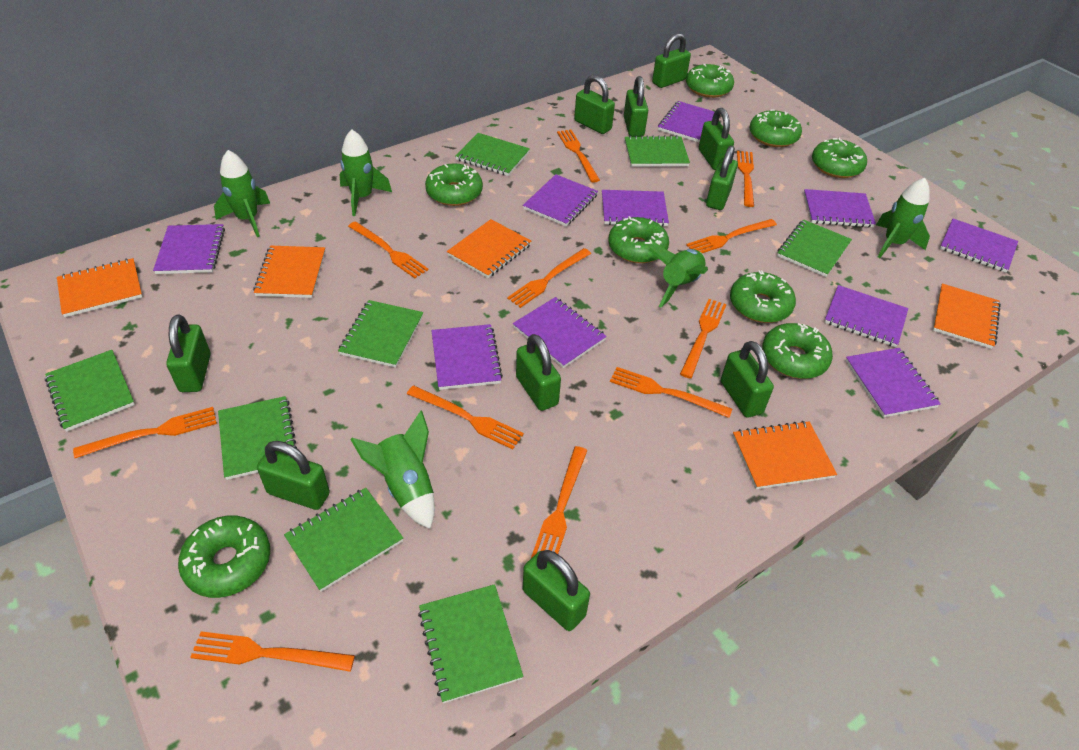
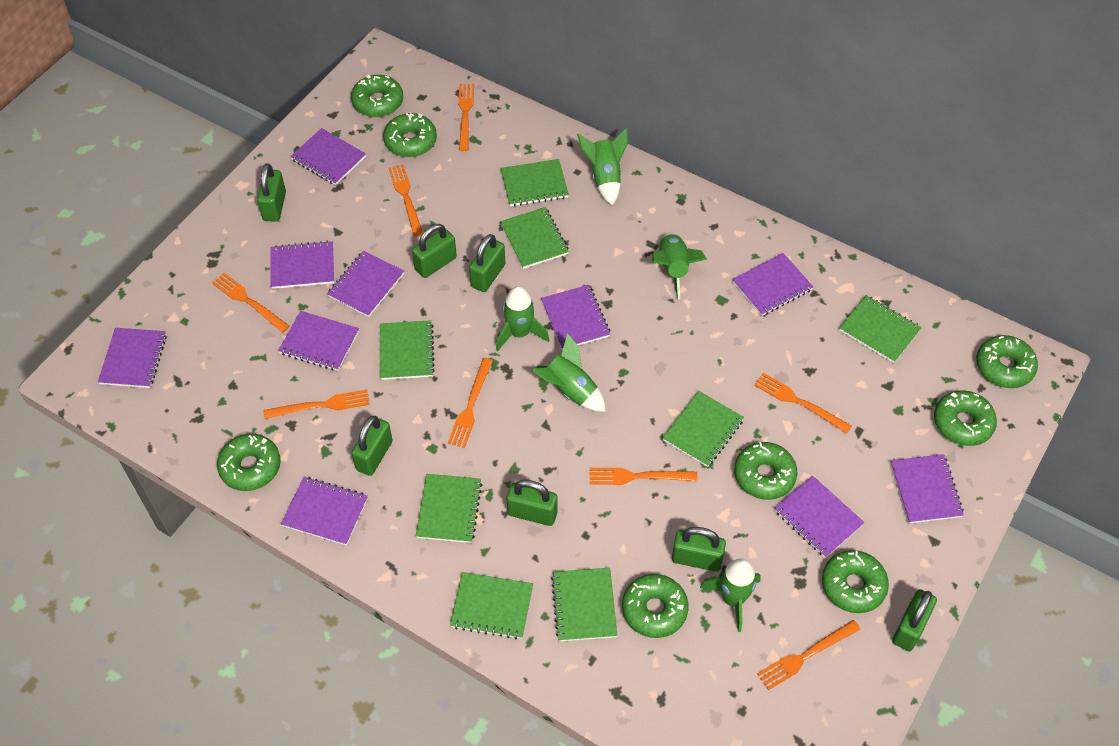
green padlock: 10 -> 7
orange fork: 11 -> 8
orange notebook: 5 -> 0

